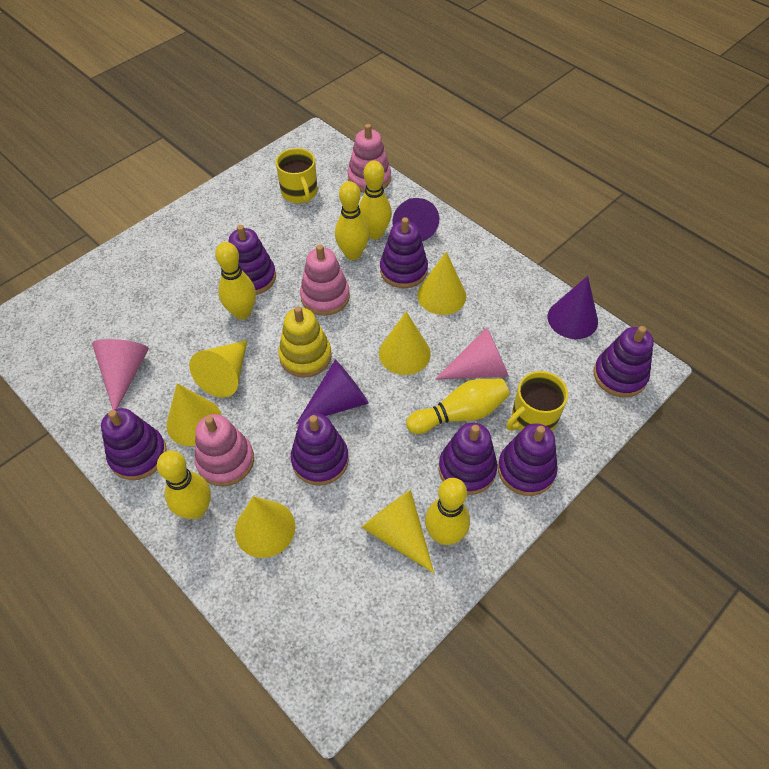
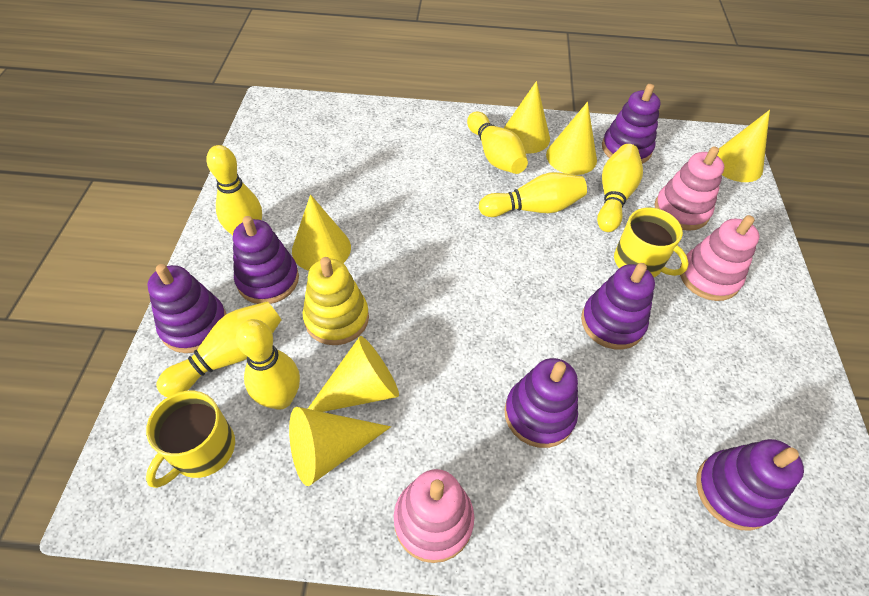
pink cone: 2 -> 0
purple cone: 3 -> 0
purple stacking toy: 7 -> 6

